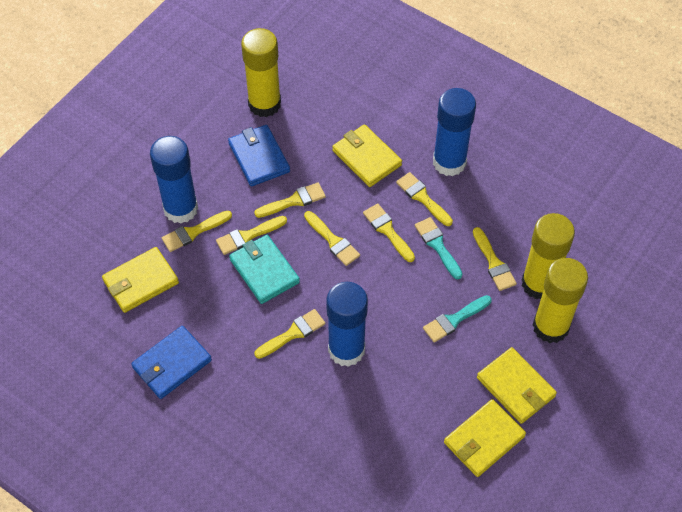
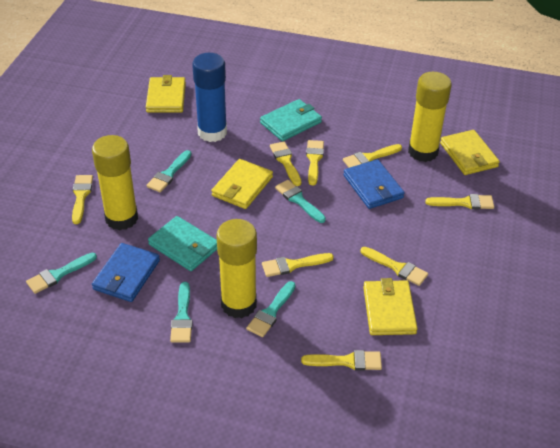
blue glue stick: 3 -> 1
turquoise brush: 2 -> 5
turquoise wallet: 1 -> 2

